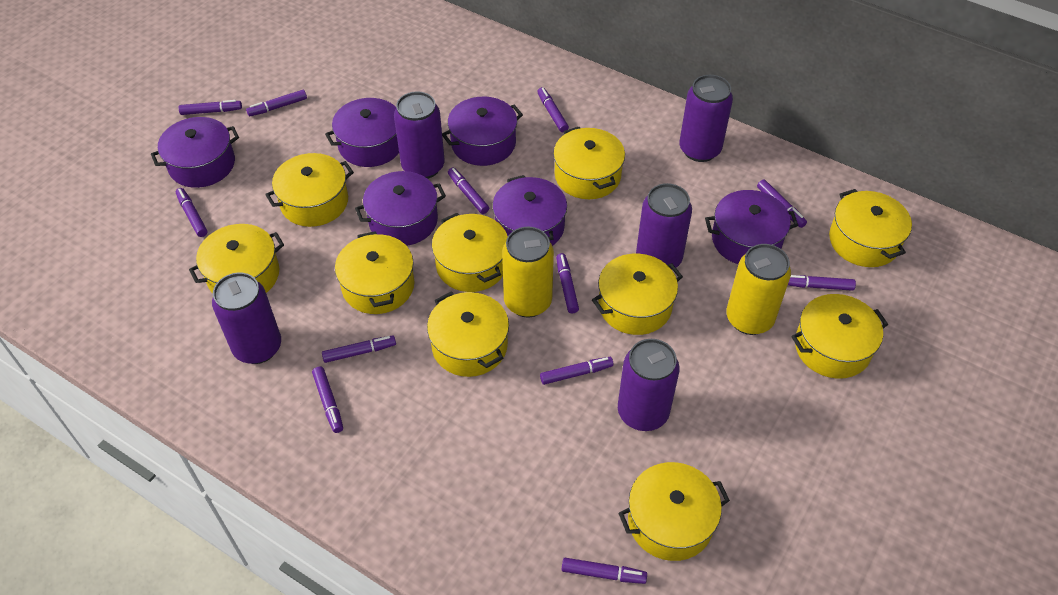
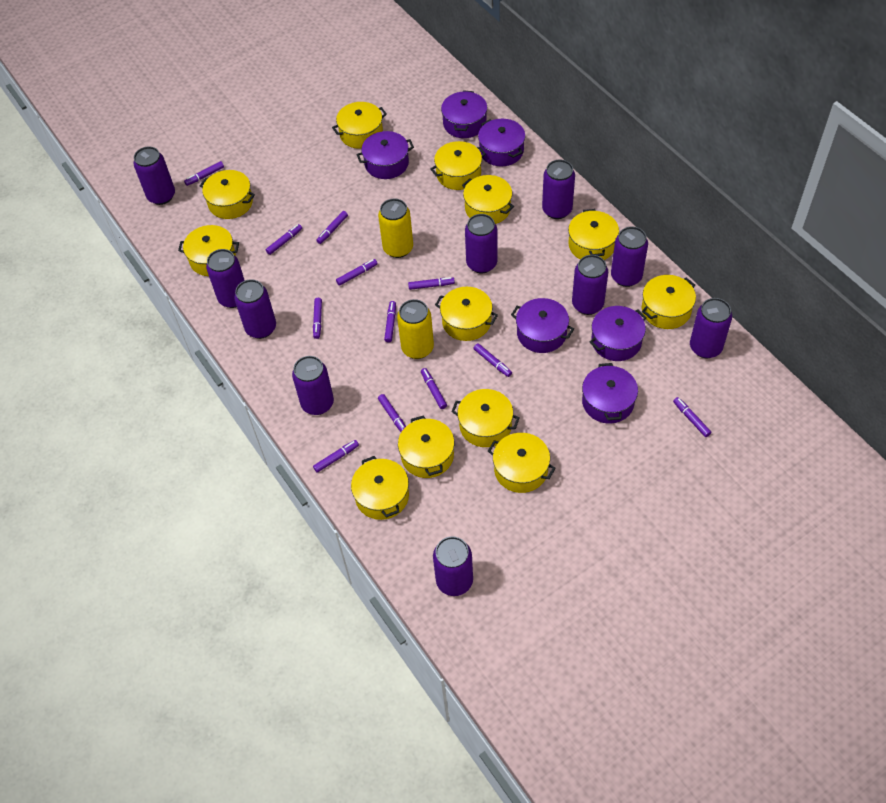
purple can: 5 -> 10
yellow pot: 10 -> 12

